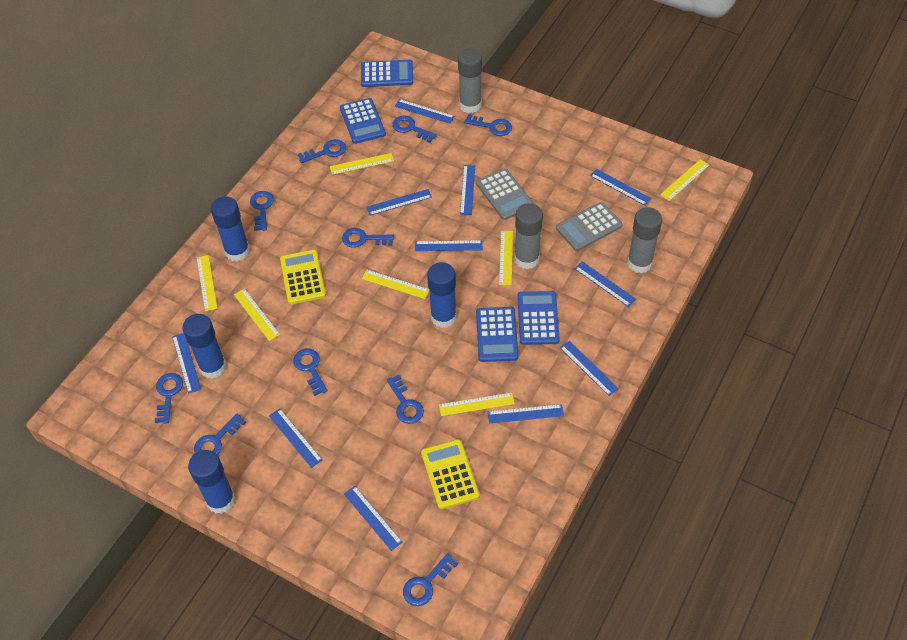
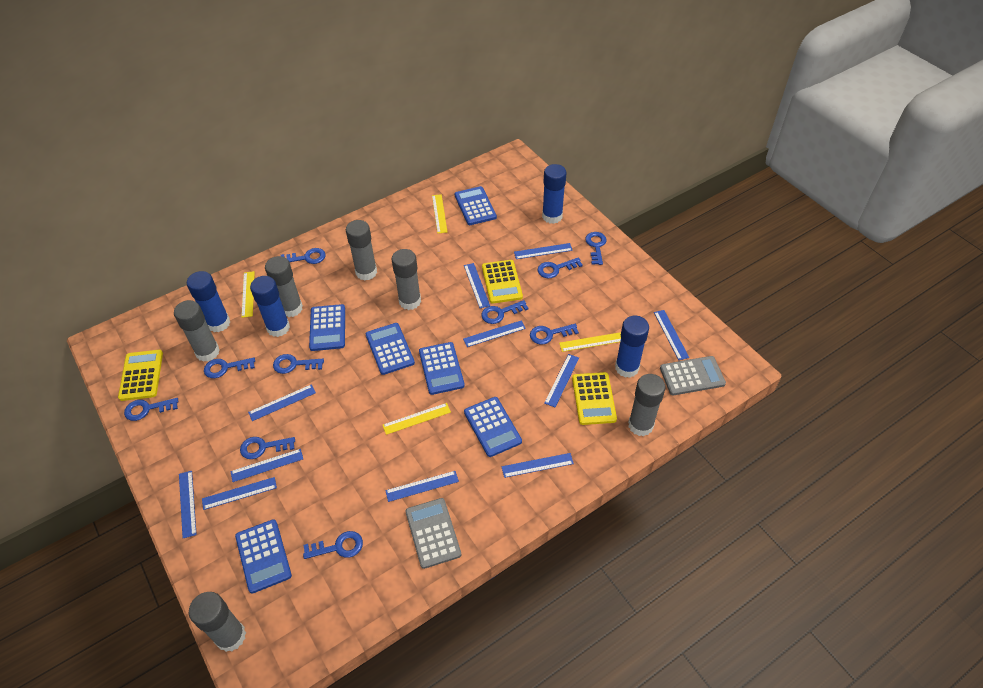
blue calculator: 4 -> 6
grey glue stick: 3 -> 6
yellow calculator: 2 -> 3
yellow ruler: 7 -> 4

